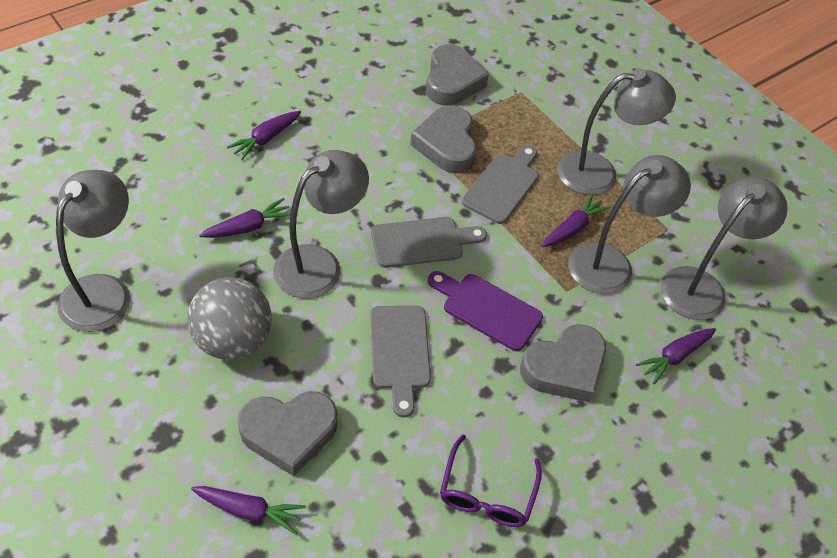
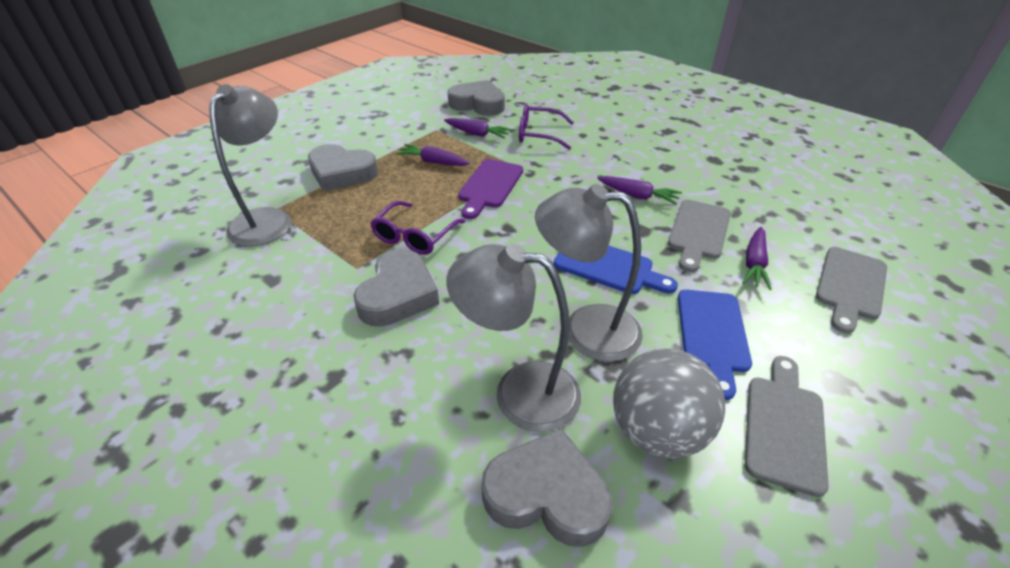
blue cutting board: 0 -> 2
grey lamp: 5 -> 3
purple carrot: 5 -> 4
purple glasses: 1 -> 2

